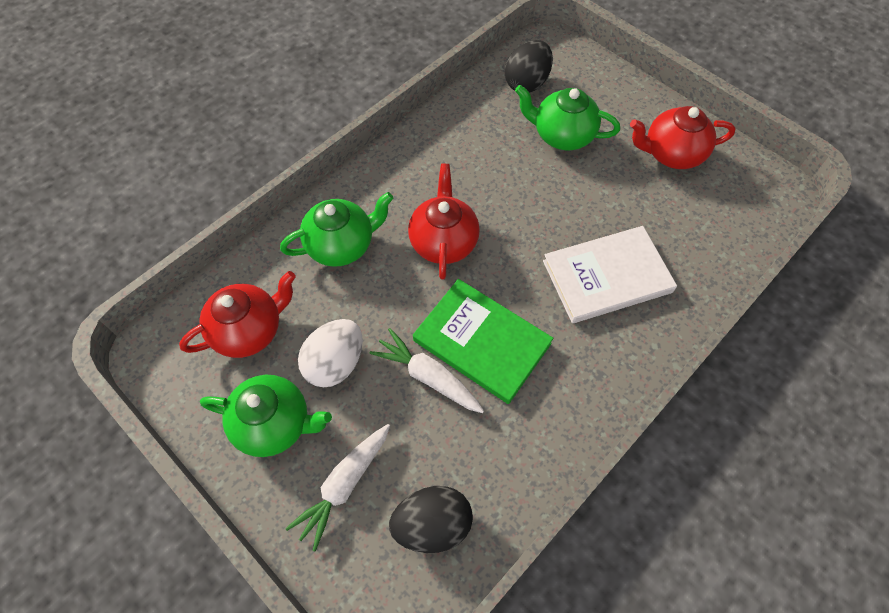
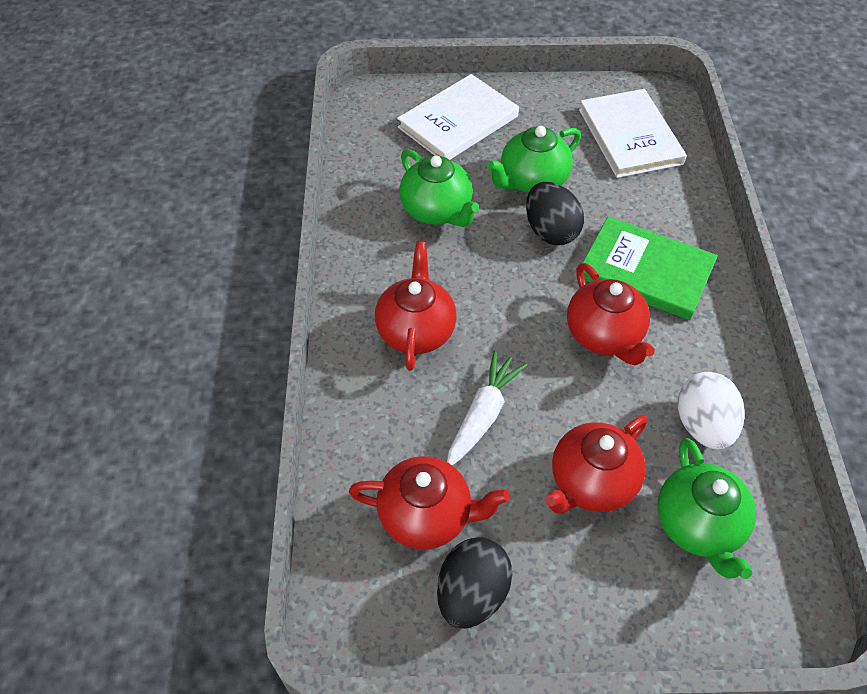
red teapot: 3 -> 4
white book: 1 -> 2
white carrot: 2 -> 1

